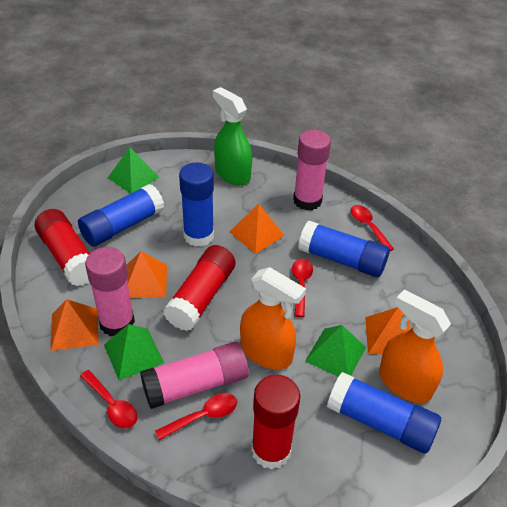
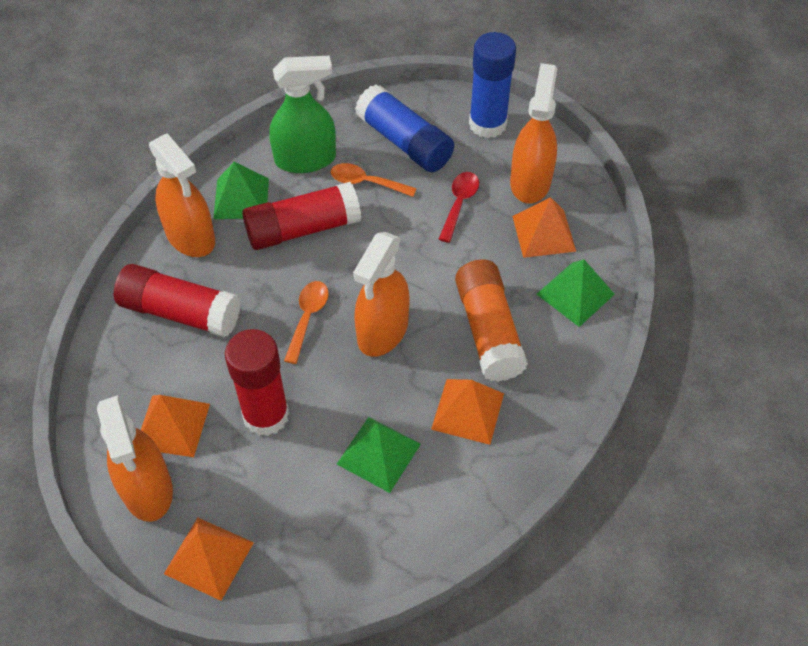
blue glue stick: 4 -> 2
orange glue stick: 0 -> 1
orange spoon: 0 -> 2
orange spray bottle: 2 -> 4
pink glue stick: 3 -> 0
red spoon: 4 -> 1

